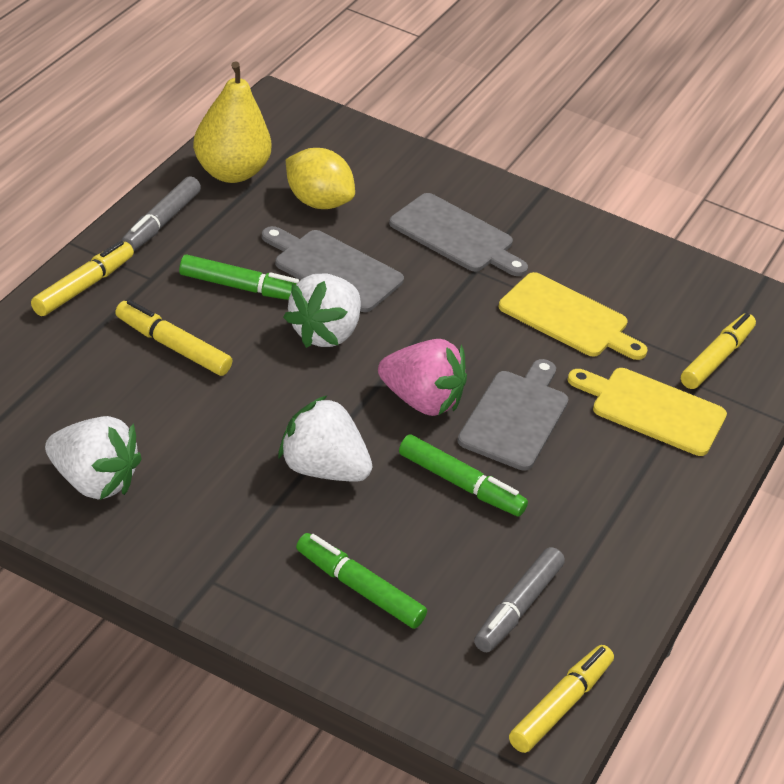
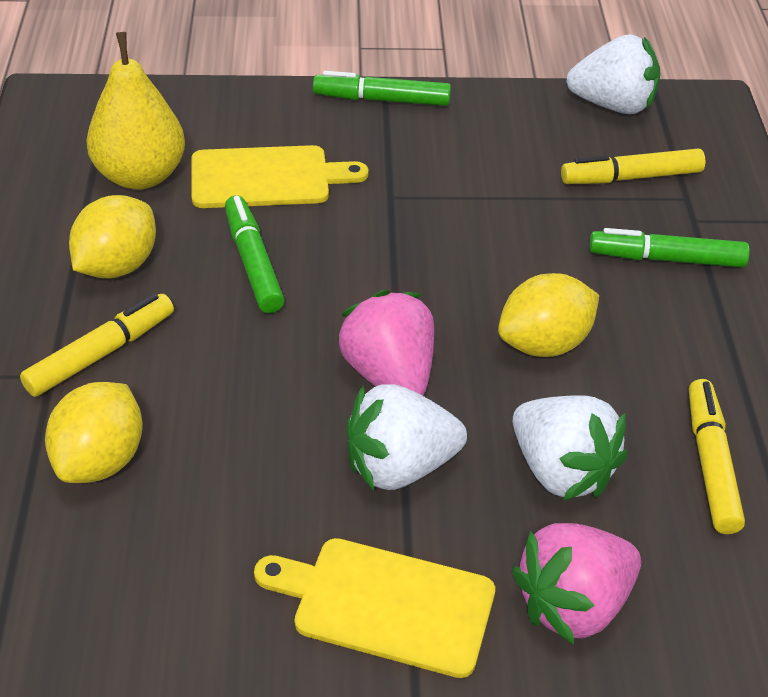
grey cutting board: 3 -> 0
grey marker: 2 -> 0
pink strawberry: 1 -> 2
yellow lemon: 1 -> 3
yellow marker: 4 -> 3

